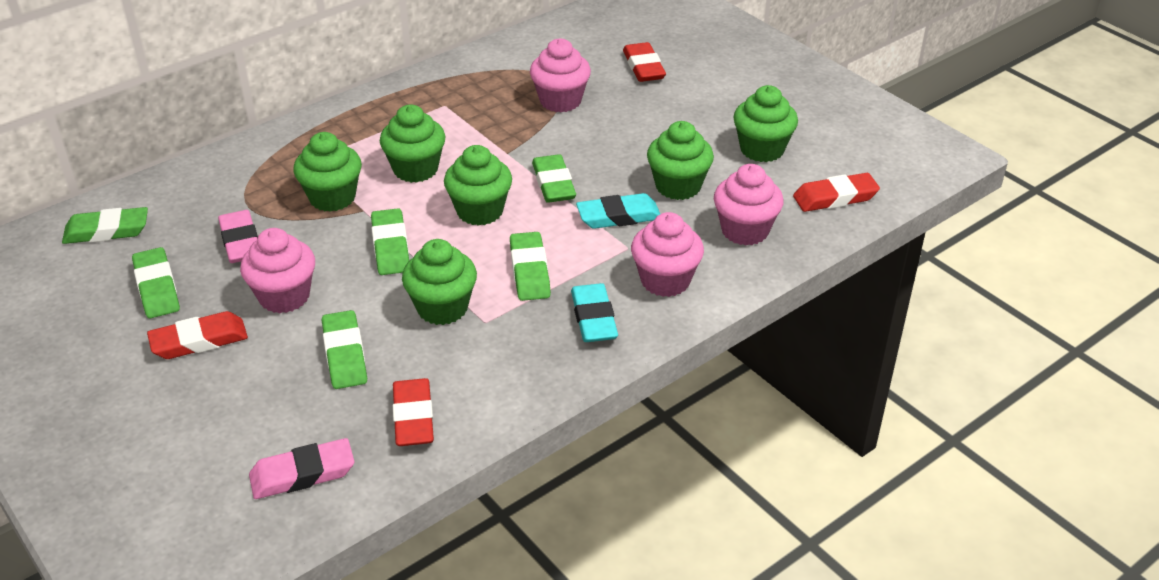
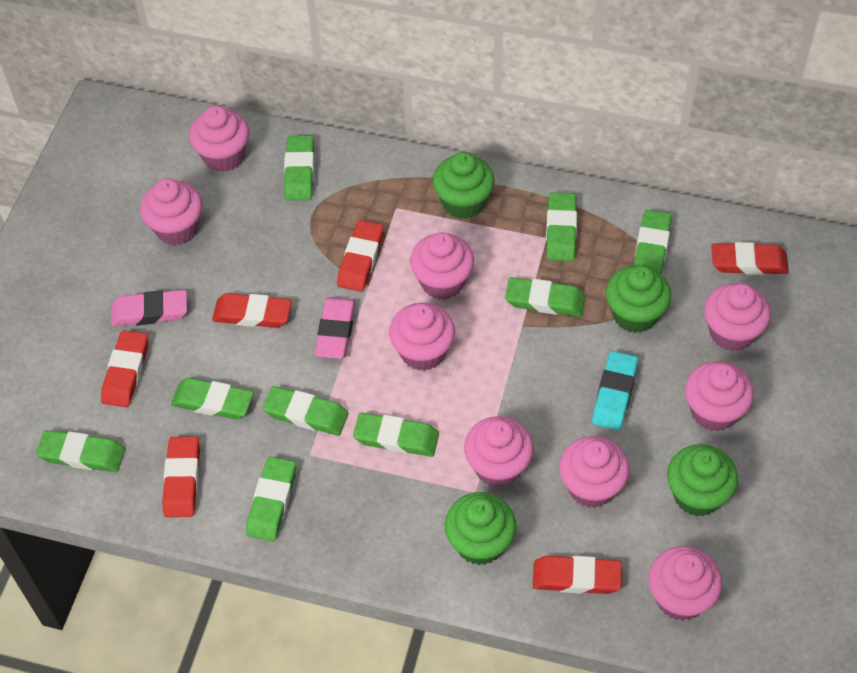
green cupcake: 6 -> 4
green eraser: 6 -> 9
pink cupcake: 4 -> 9
red eraser: 4 -> 6
turquoise eraser: 2 -> 1

